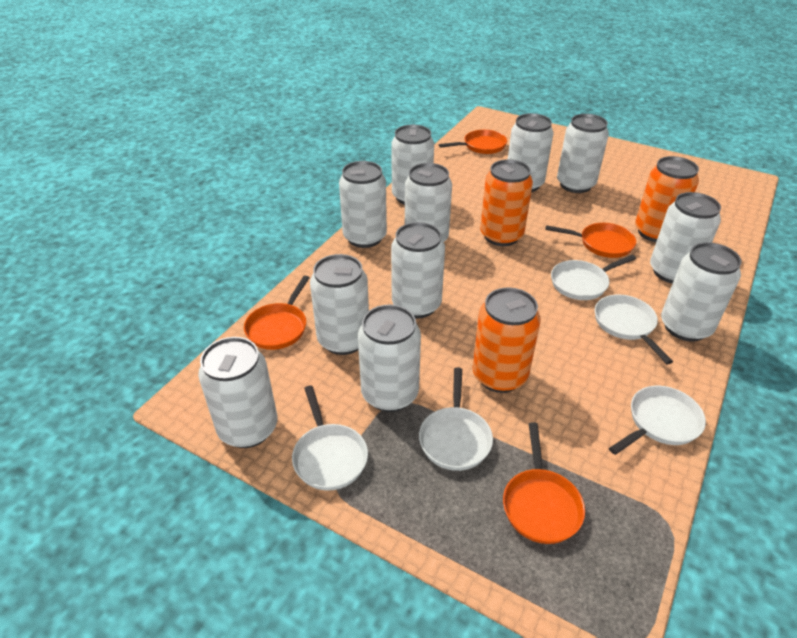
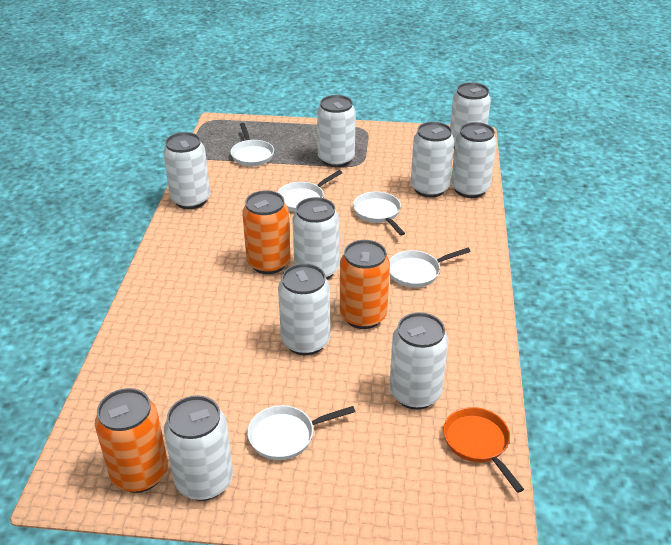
orange pan: 4 -> 1
white can: 11 -> 9

